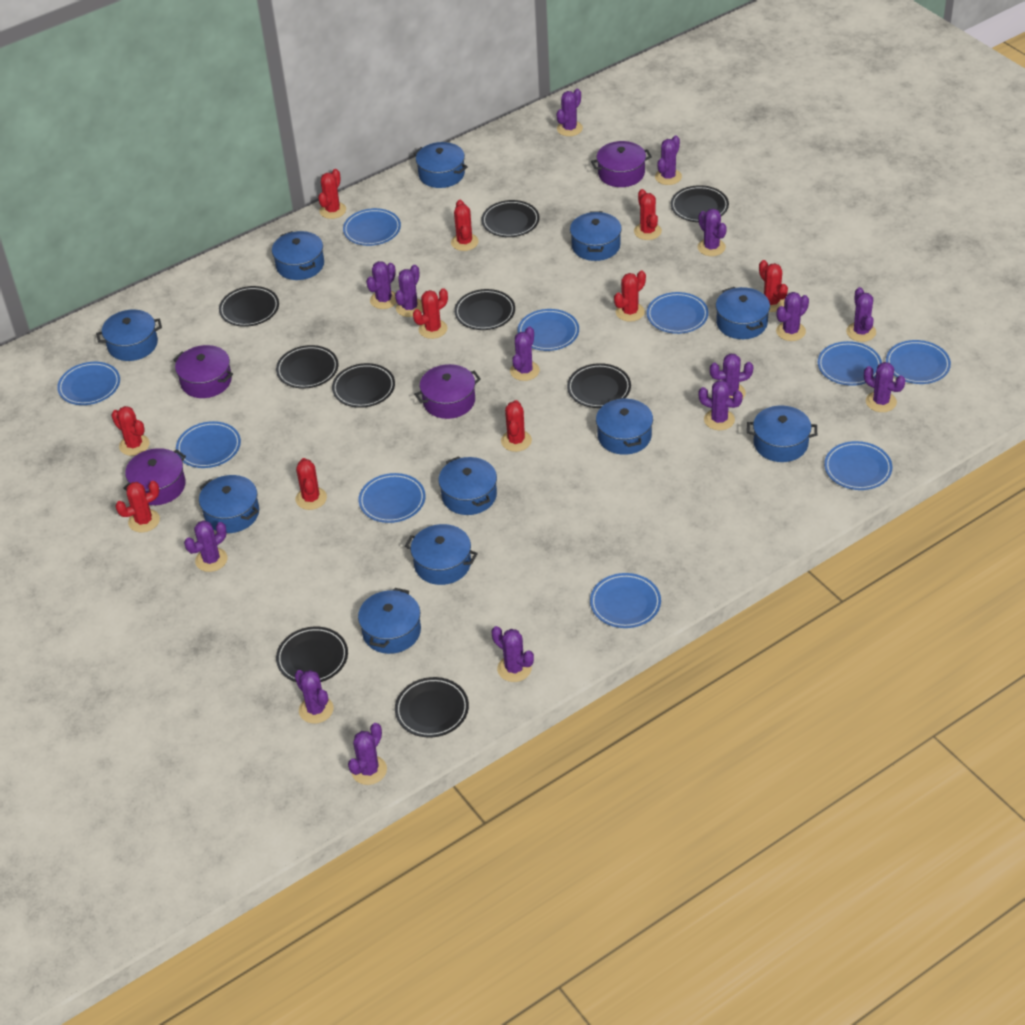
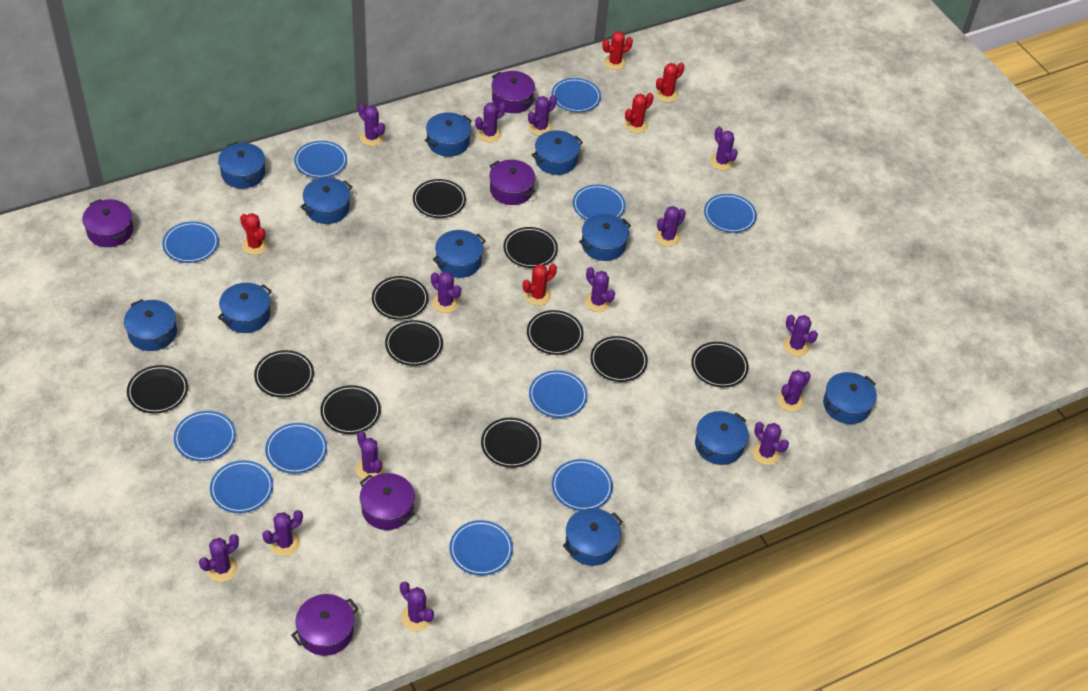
black plate: 9 -> 11
blue plate: 10 -> 11
purple cactus: 15 -> 14
purple pot: 4 -> 5
red cactus: 10 -> 5

